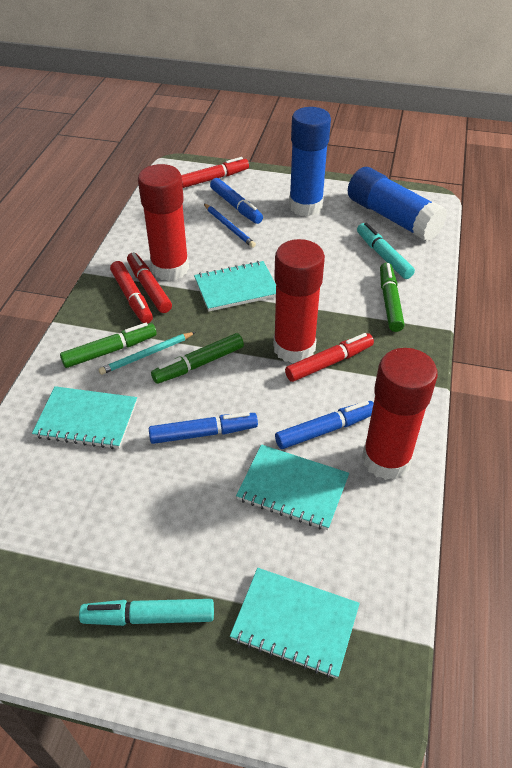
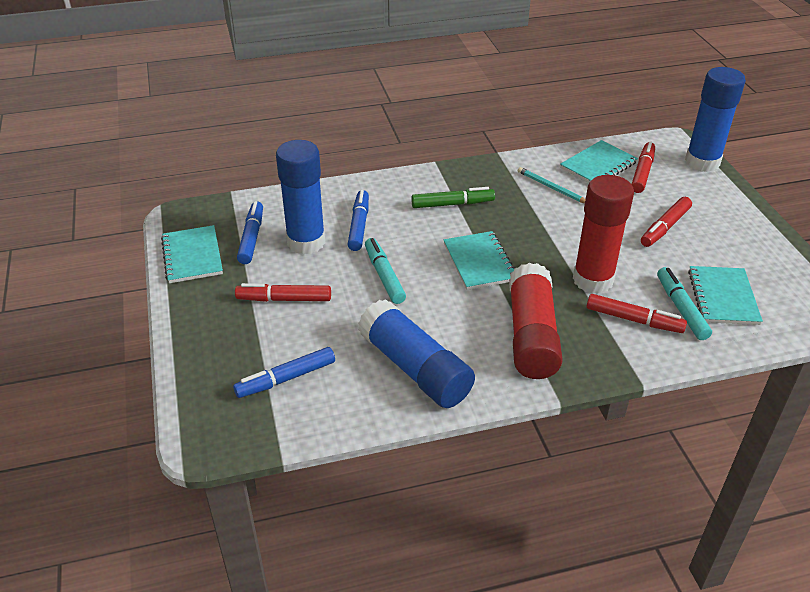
blue glue stick: 2 -> 3
blue pencil: 1 -> 0
green marker: 3 -> 1
red glue stick: 3 -> 2

